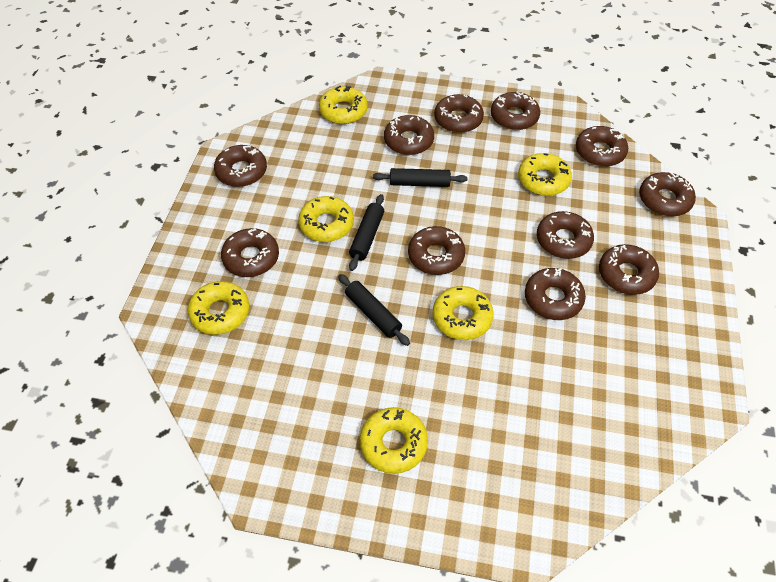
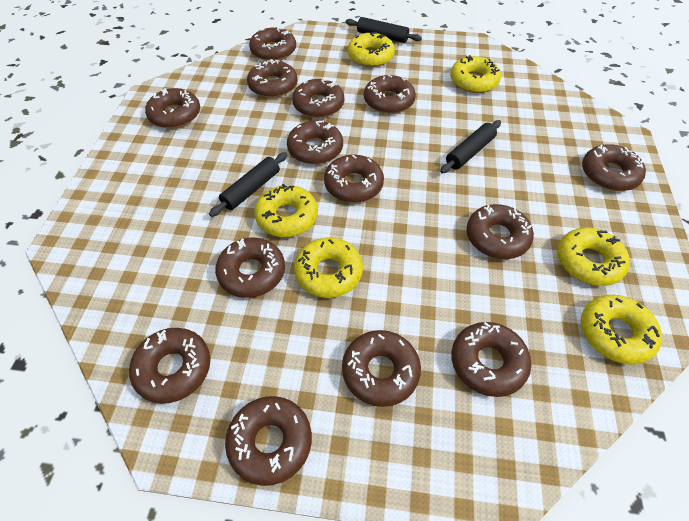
brown donut: 11 -> 14

